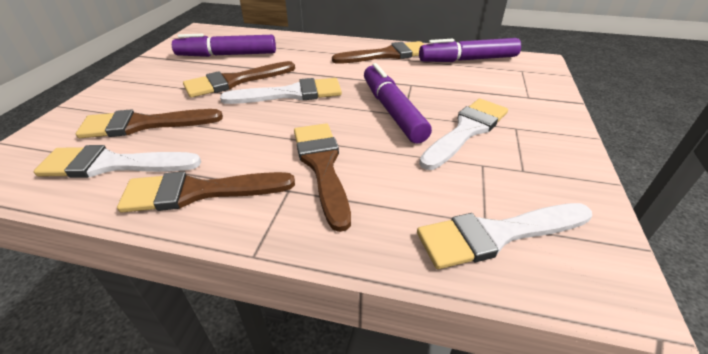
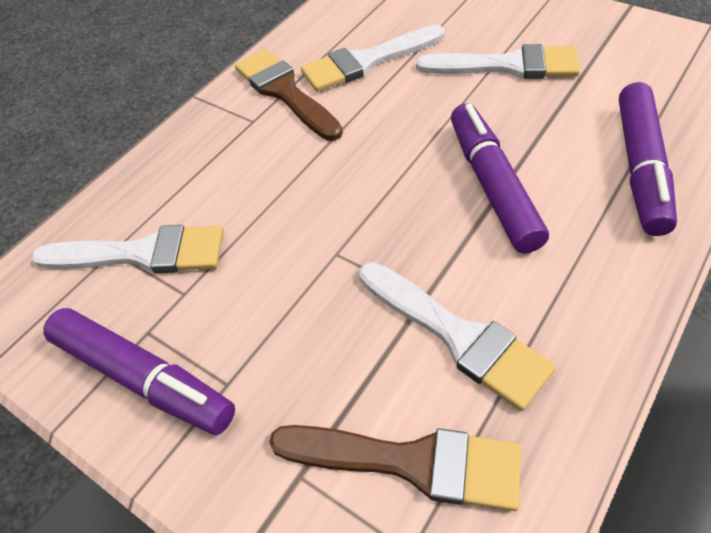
brown brush: 5 -> 2

